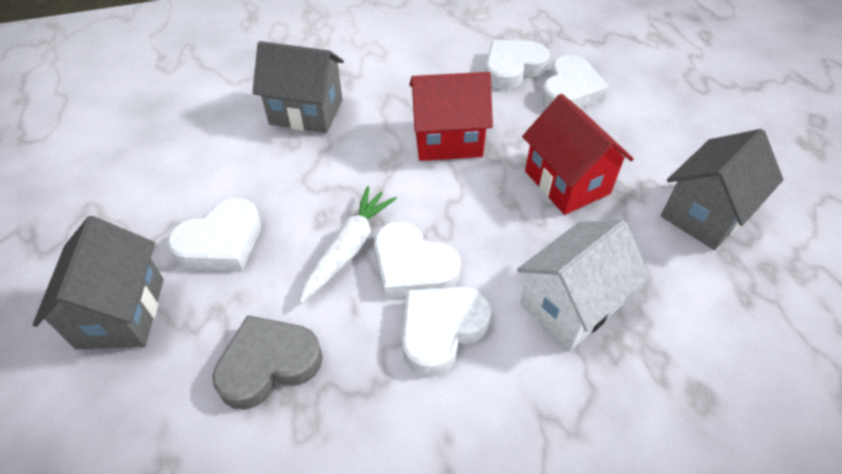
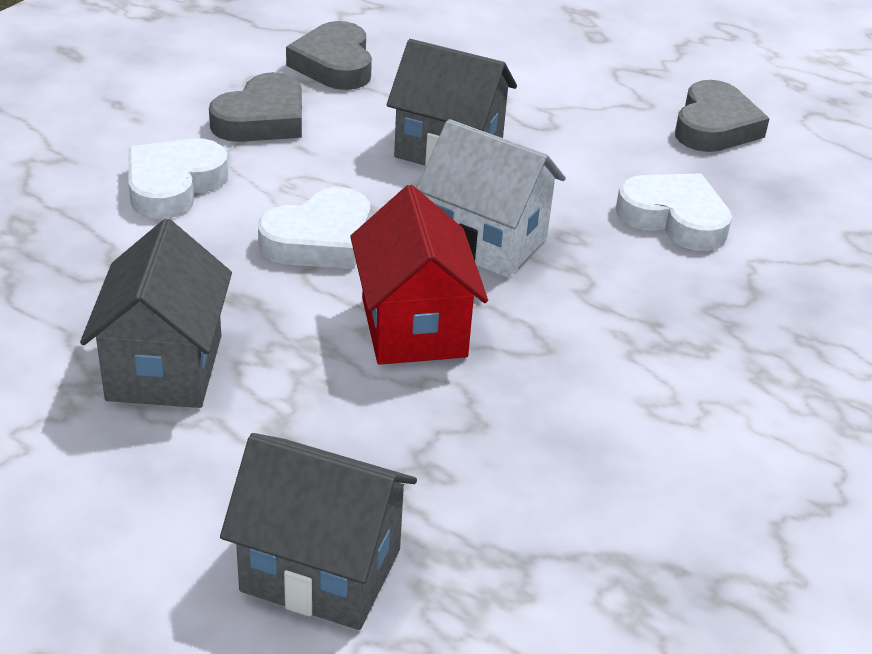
grey heart: 1 -> 3
red house: 2 -> 1
white carrot: 1 -> 0
white heart: 5 -> 3

